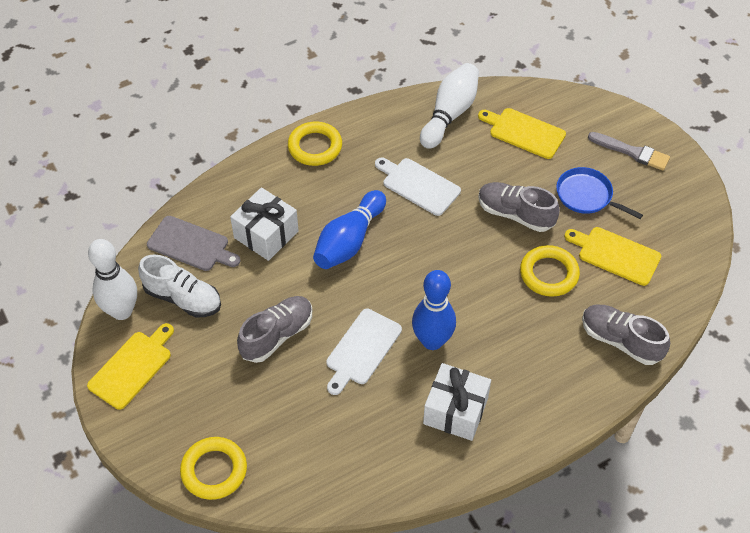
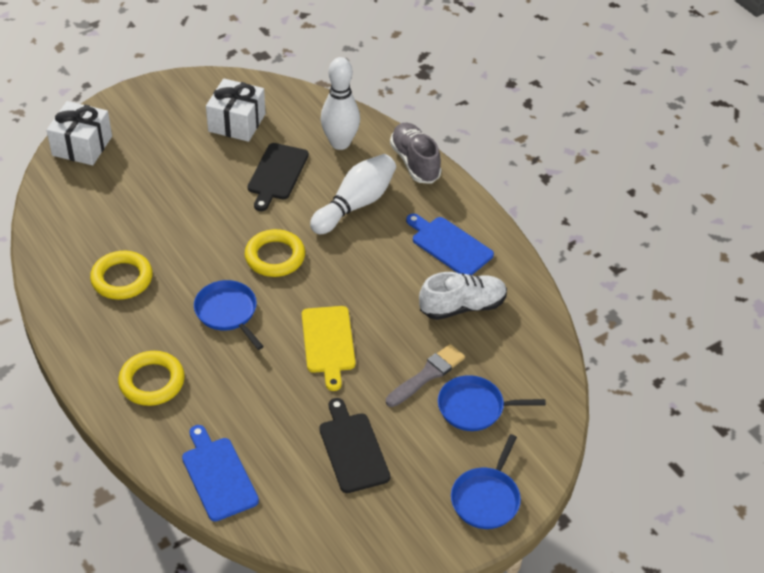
black cutting board: 0 -> 2
blue bowling pin: 2 -> 0
blue cutting board: 0 -> 2
blue pan: 1 -> 3
grey cutting board: 1 -> 0
grey shoe: 3 -> 1
white cutting board: 2 -> 0
yellow cutting board: 3 -> 1

